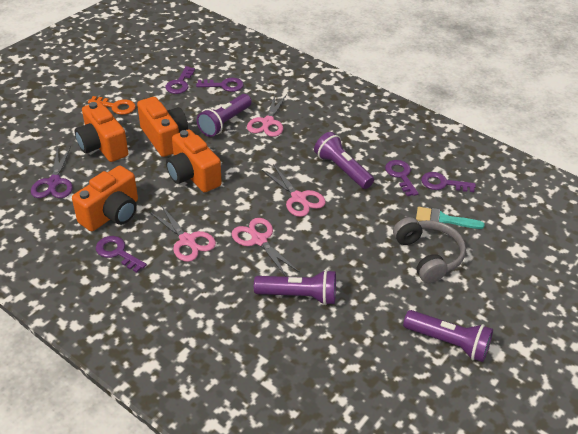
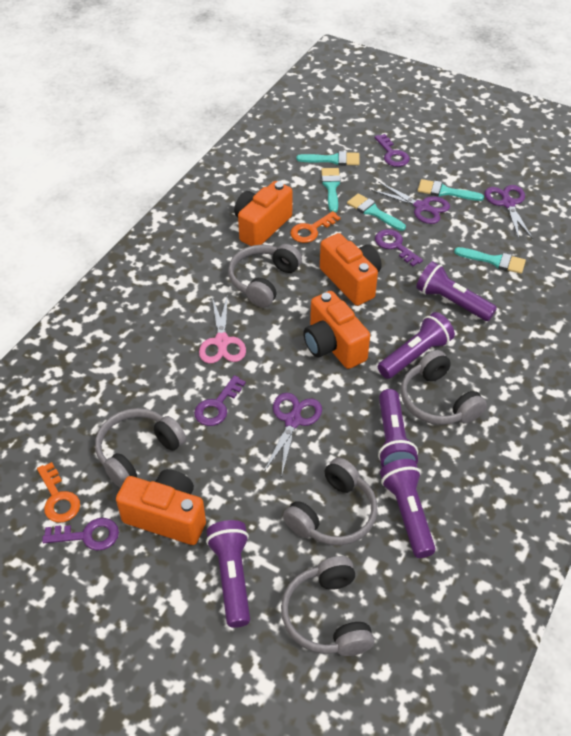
grey headphones: 1 -> 5
orange key: 1 -> 2
pink scissors: 4 -> 1
purple flashlight: 4 -> 5
purple key: 5 -> 4
purple scissors: 1 -> 3
turquoise brush: 1 -> 5

